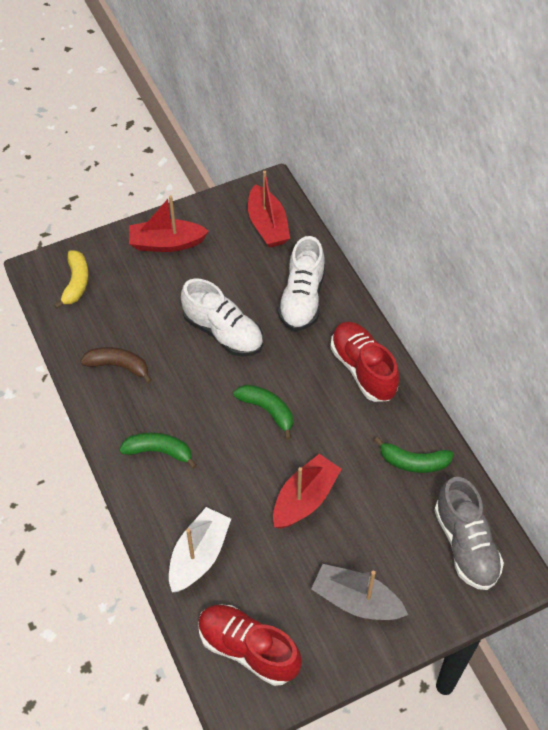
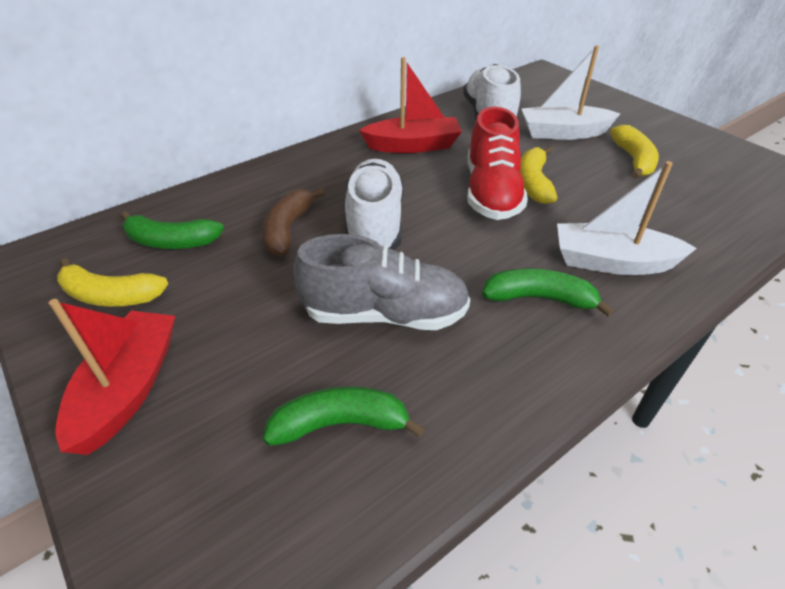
grey boat: 1 -> 0
red boat: 3 -> 2
red shoe: 2 -> 1
white boat: 1 -> 2
yellow banana: 1 -> 3

